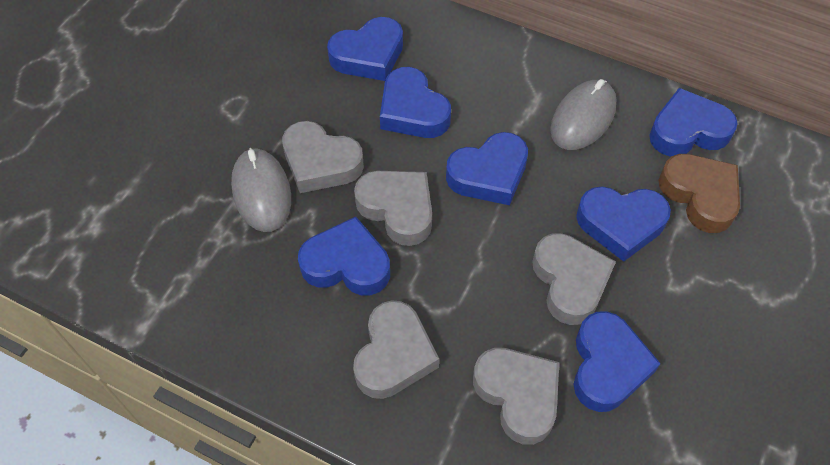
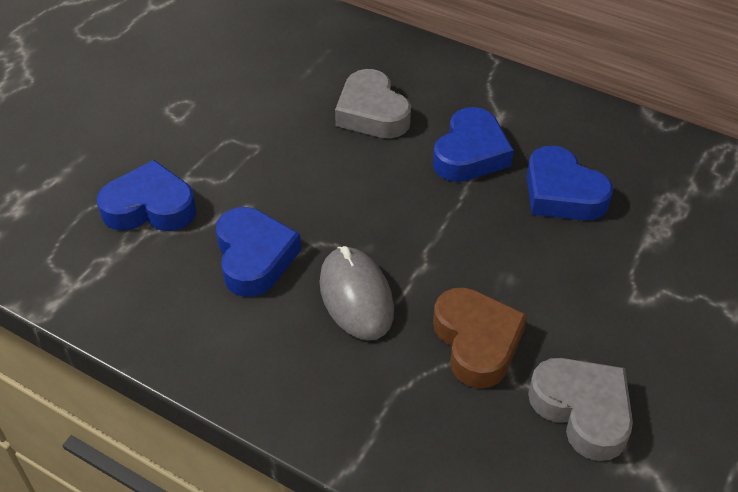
blue heart: 7 -> 4
grey heart: 5 -> 2
grey mouse: 2 -> 1

